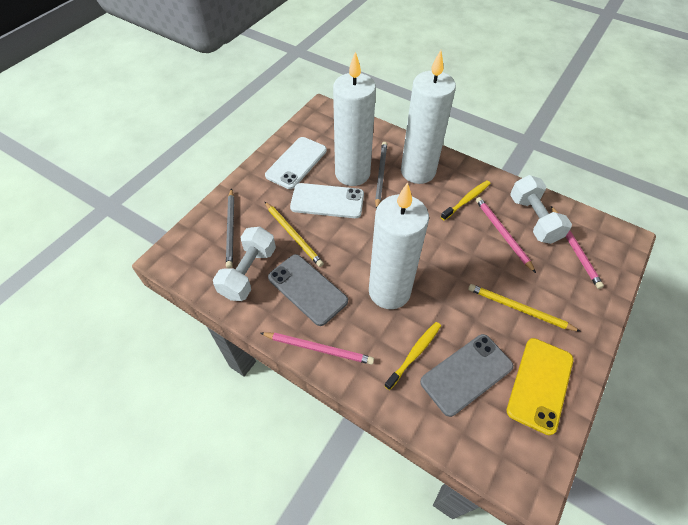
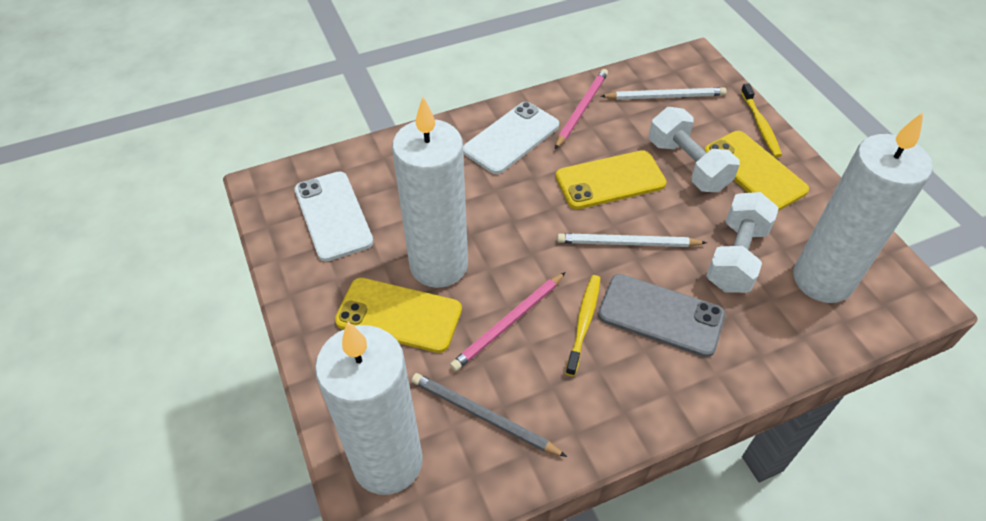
grey pencil: 2 -> 1
grey phone: 2 -> 1
pink pencil: 3 -> 2
white pencil: 0 -> 2
yellow pencil: 2 -> 0
yellow phone: 1 -> 3

